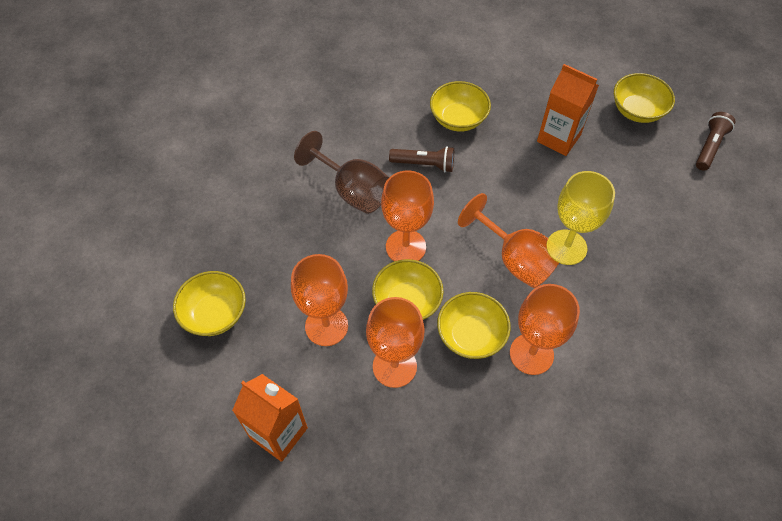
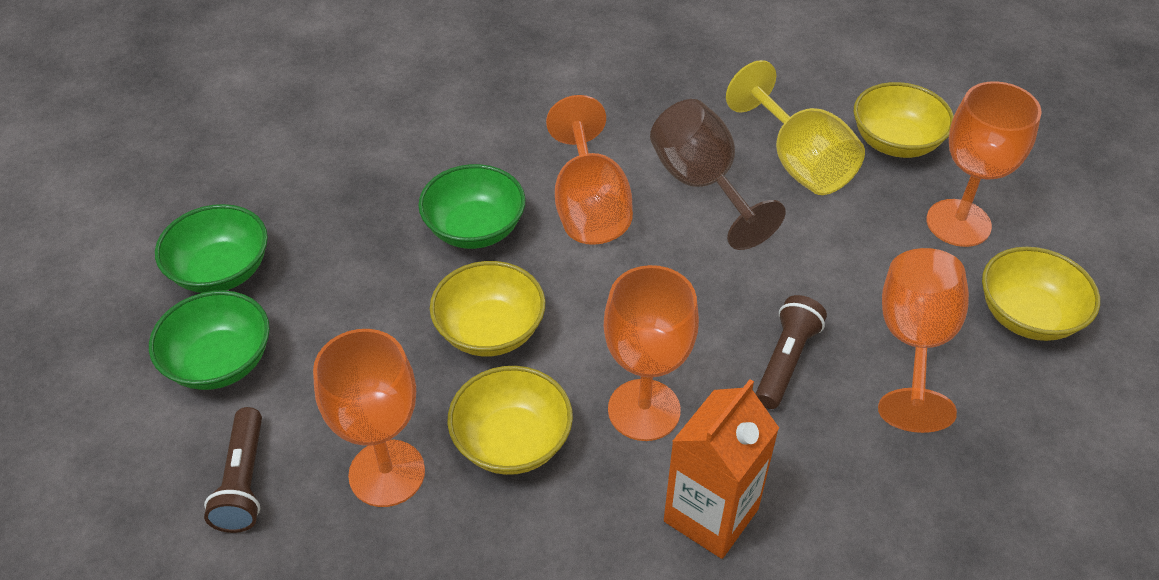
green bowl: 0 -> 3
orange carton: 2 -> 1
yellow bowl: 5 -> 4

